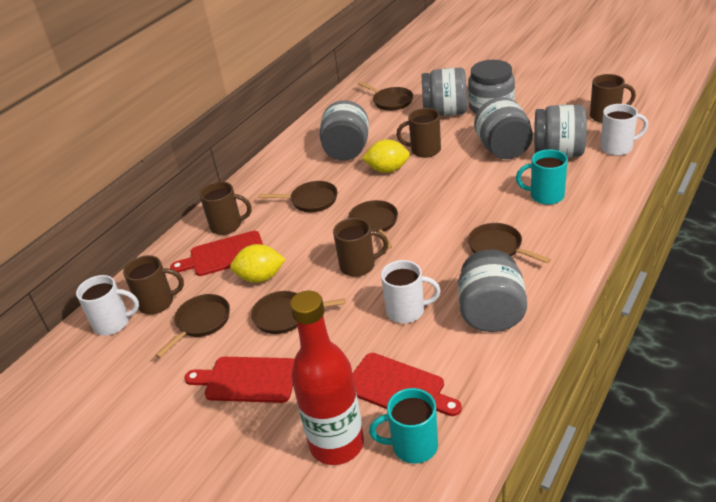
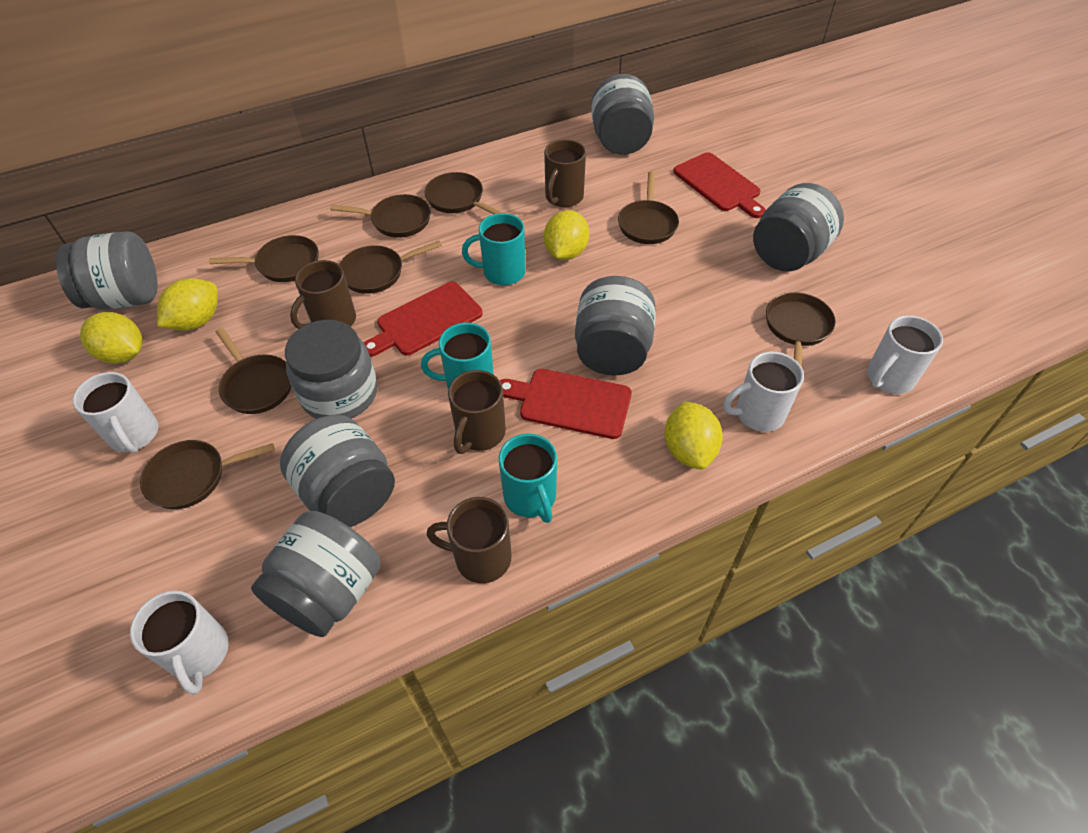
brown mug: 5 -> 4
brown pan: 6 -> 8
grey jar: 6 -> 7
red bottle: 1 -> 0
turquoise mug: 2 -> 3
white mug: 3 -> 4
yellow lemon: 2 -> 4

